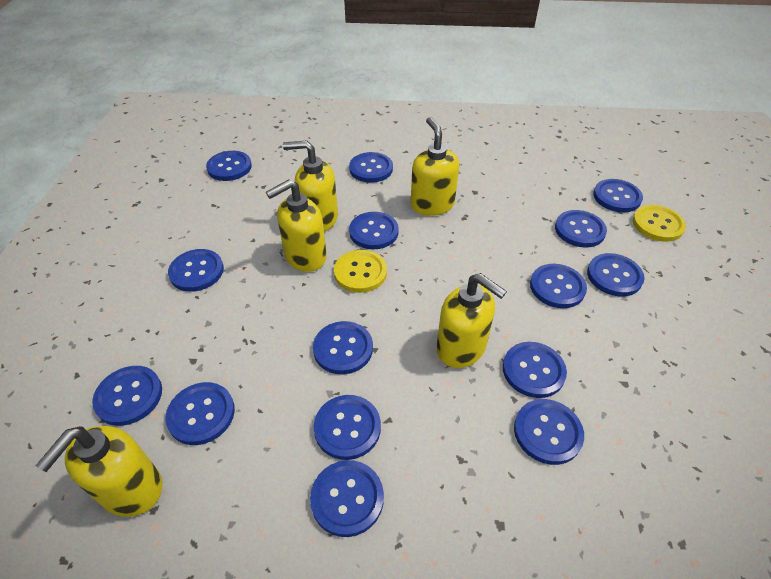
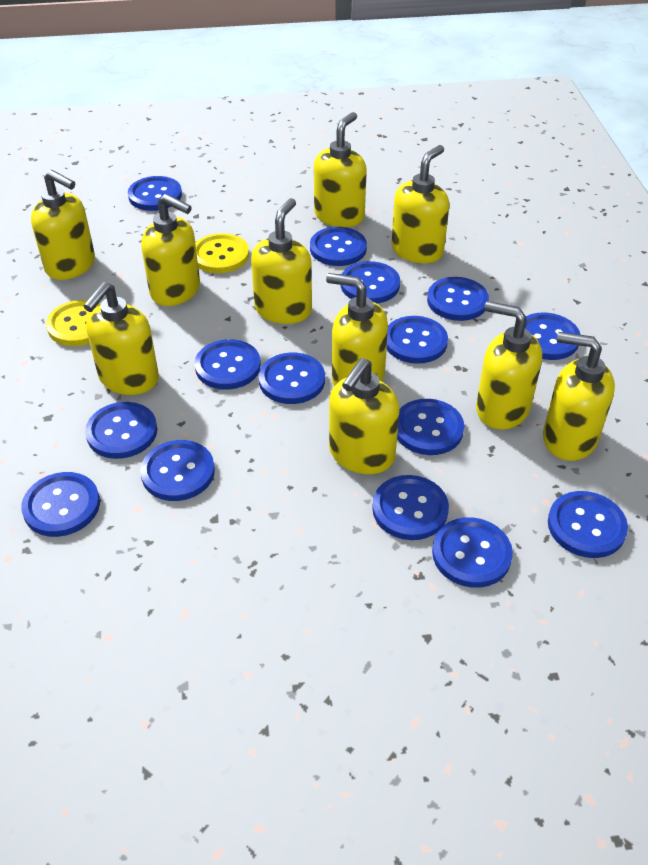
yellow soap dispenser: 5 -> 10

